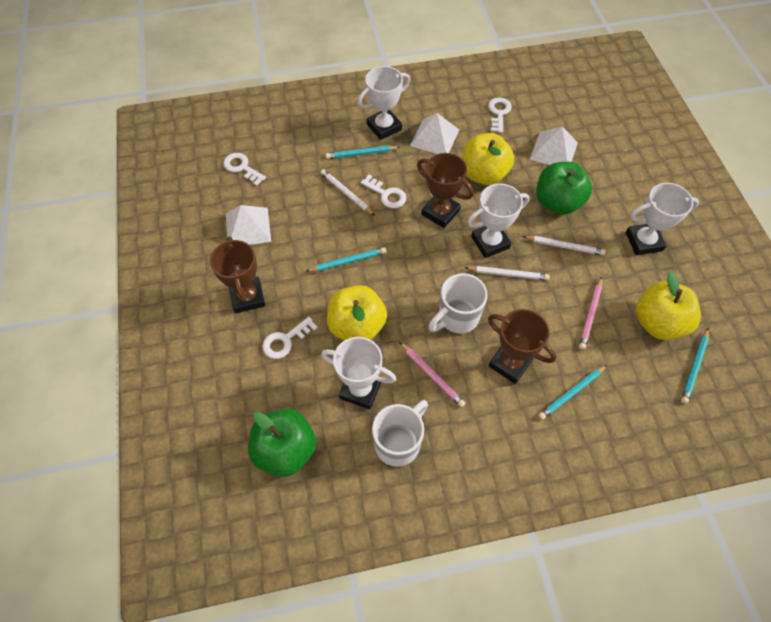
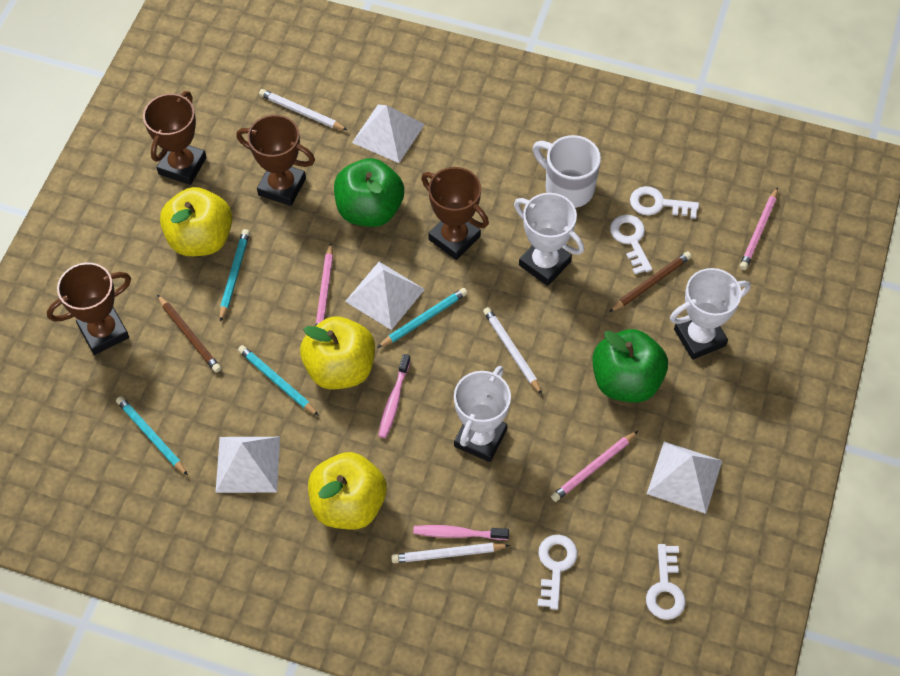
brown pencil: 0 -> 2
brown trophy: 3 -> 4
pink pencil: 2 -> 3
pink toothbrush: 0 -> 2
white mug: 2 -> 1
white pyramid: 3 -> 4
white trophy: 4 -> 3

